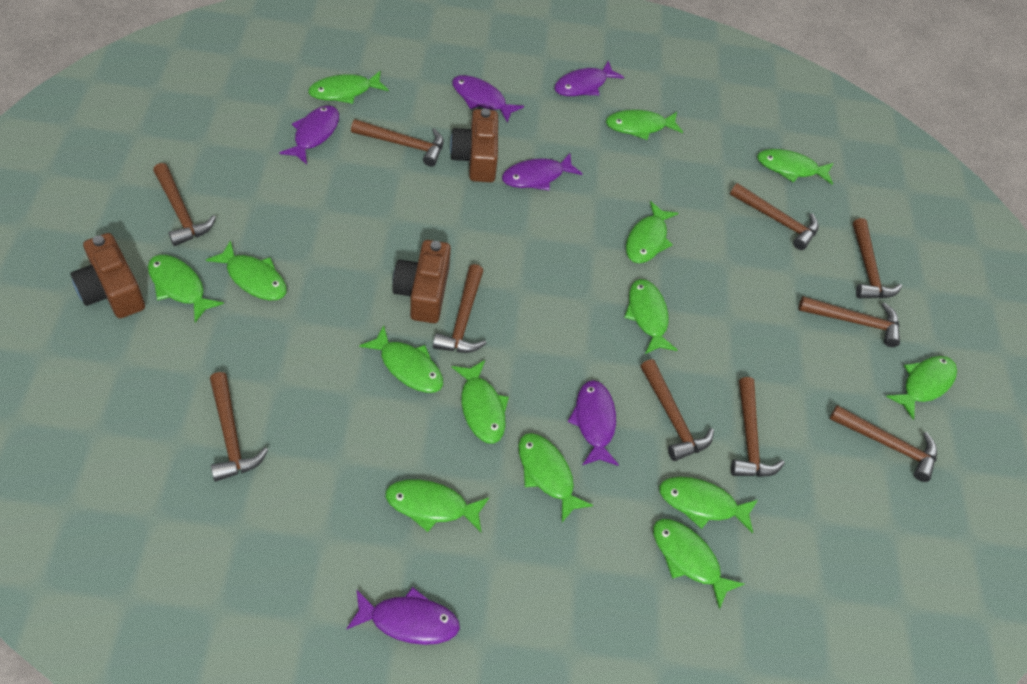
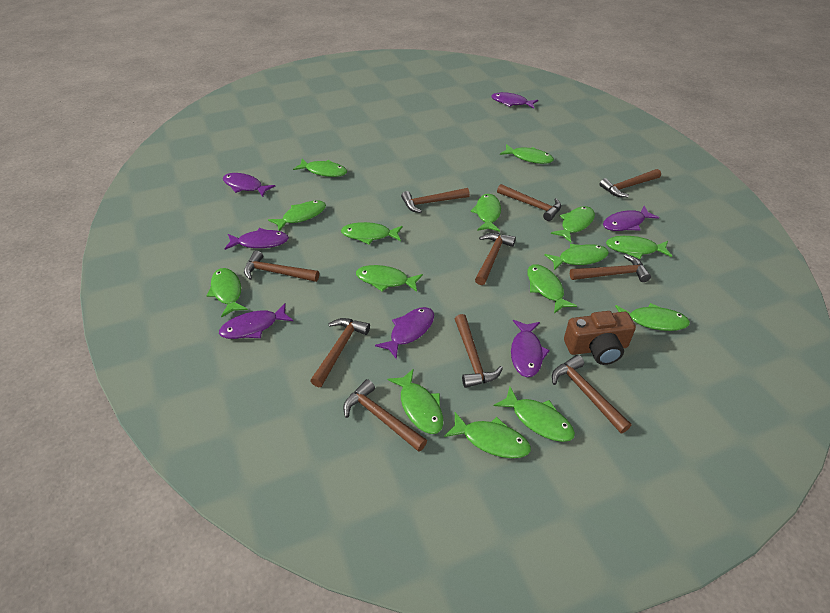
brown camera: 3 -> 1
green fish: 14 -> 15
purple fish: 6 -> 7

